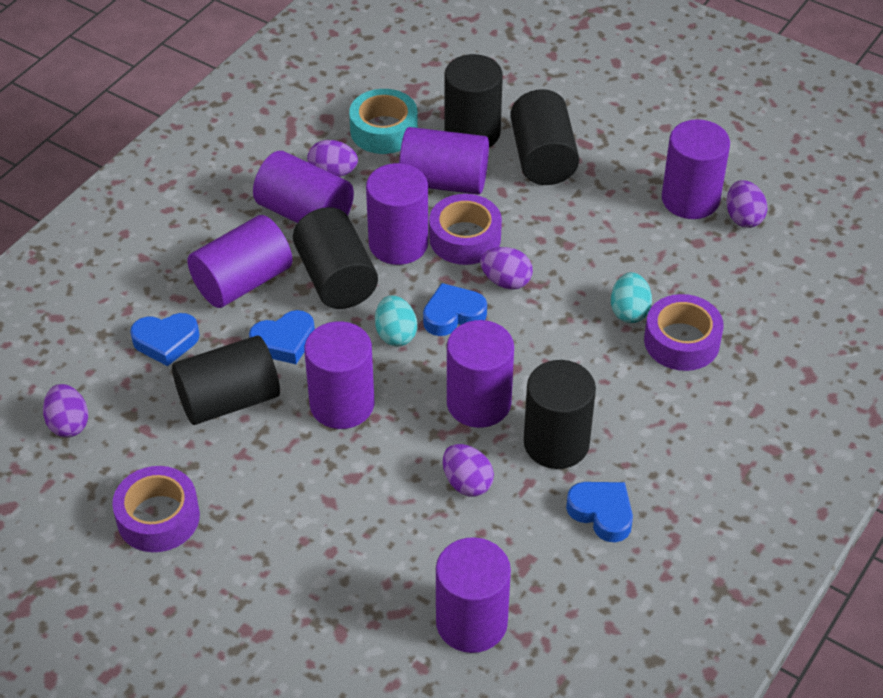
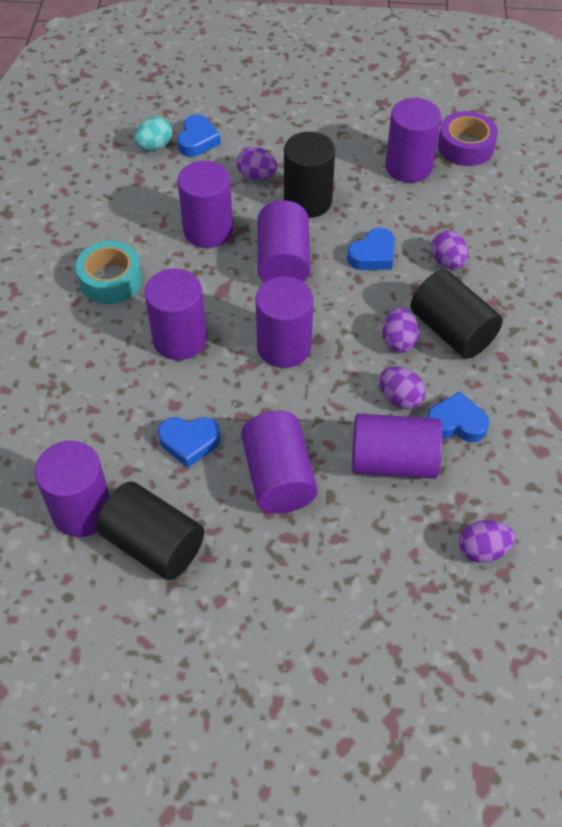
black cylinder: 5 -> 3
purple tape: 3 -> 1
turquoise egg: 2 -> 1

